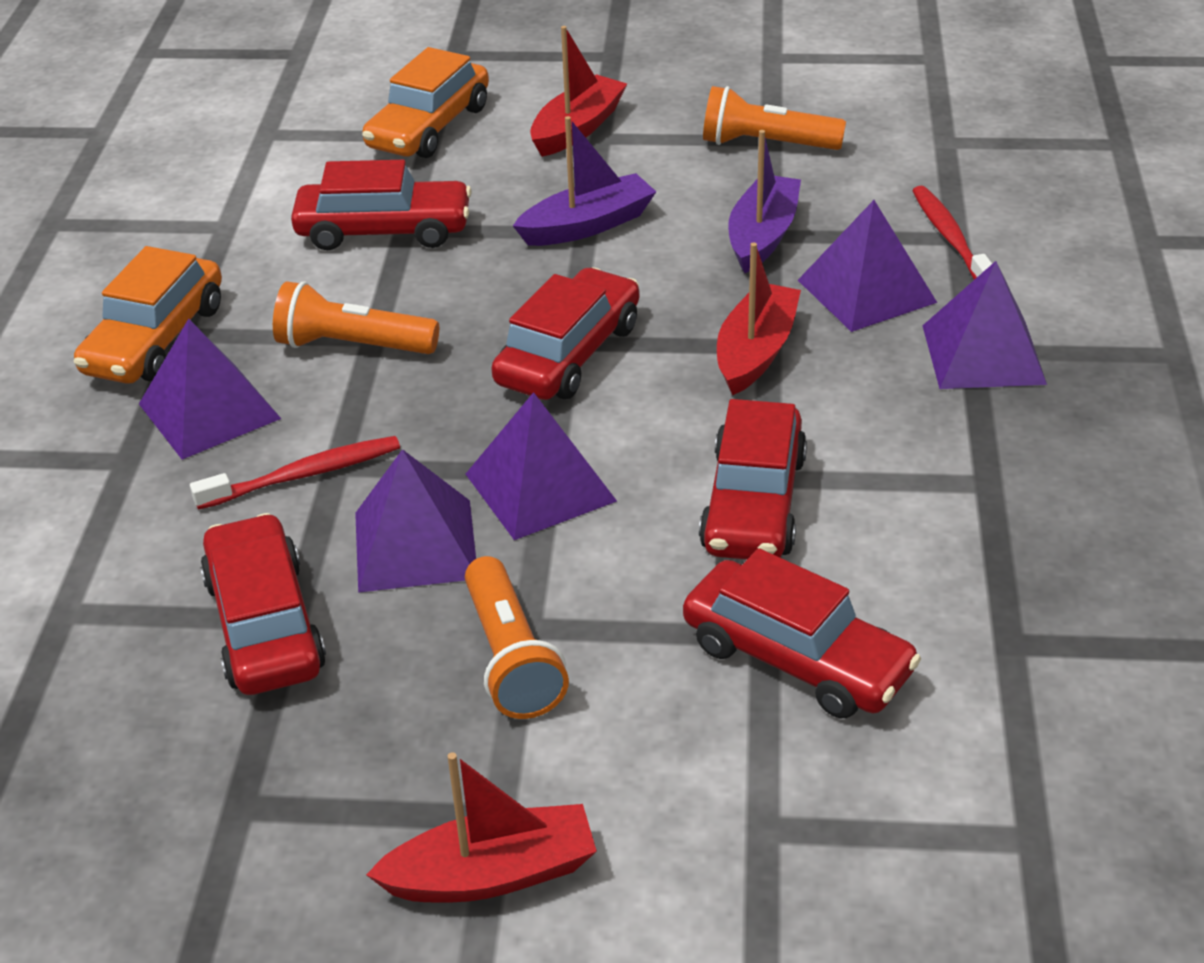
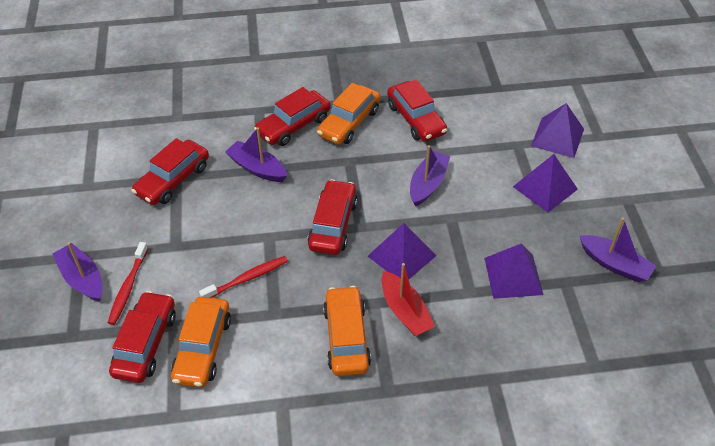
orange car: 2 -> 3
orange flashlight: 3 -> 0
purple boat: 2 -> 4
purple pyramid: 5 -> 4
red boat: 3 -> 1

